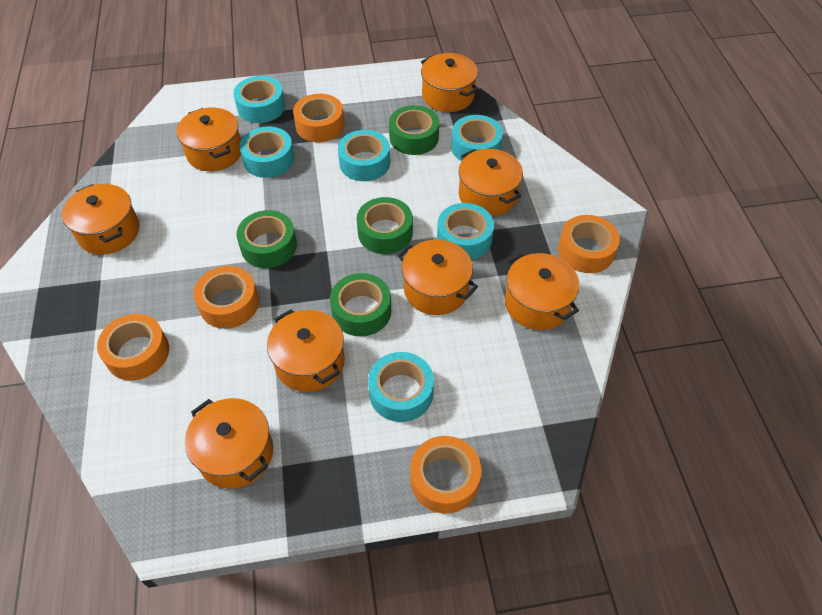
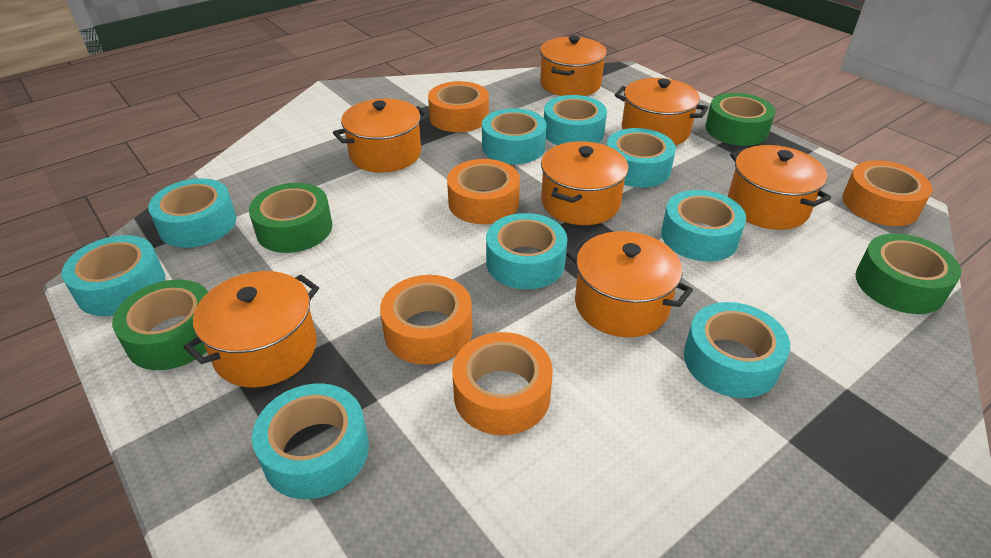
orange pot: 8 -> 7
turquoise tape: 6 -> 9

